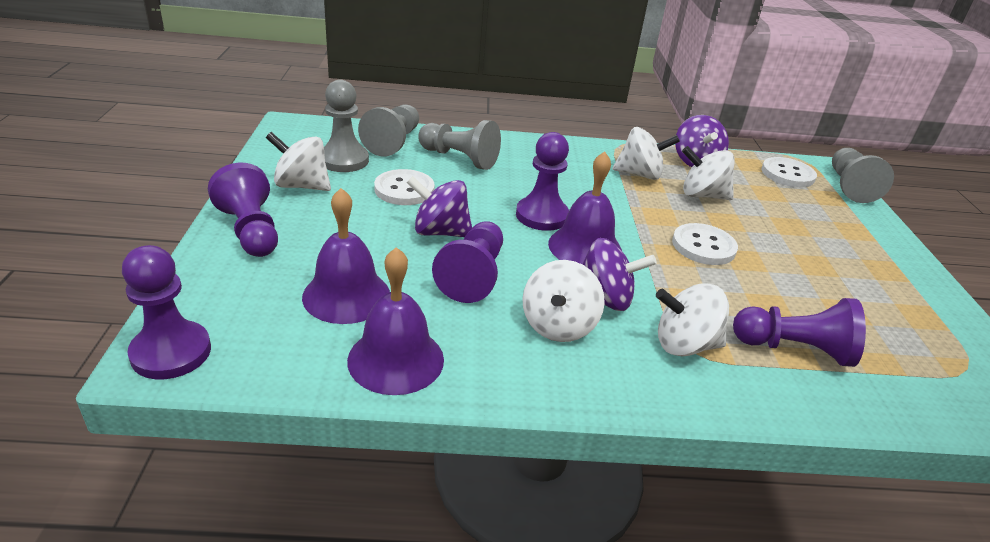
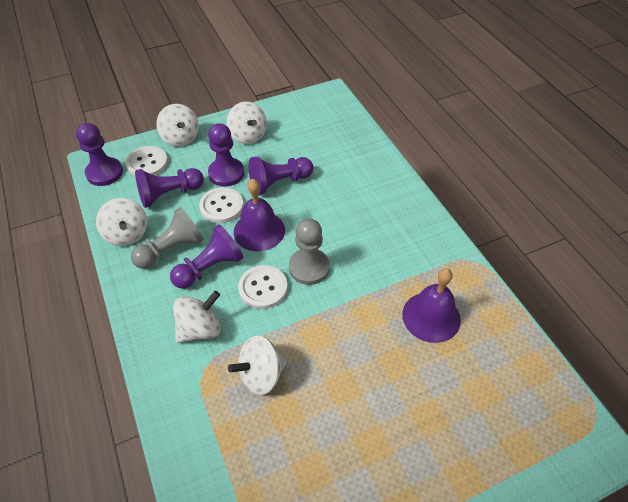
grey pawn: 4 -> 2
purple bell: 3 -> 2
purple spinning top: 3 -> 0

